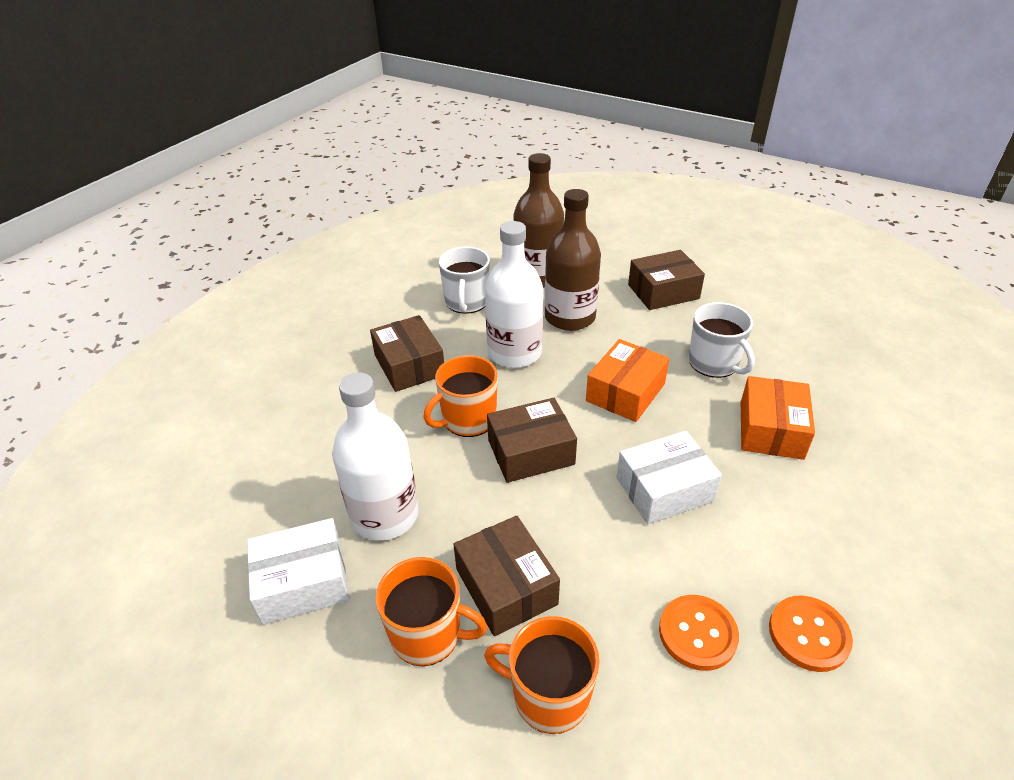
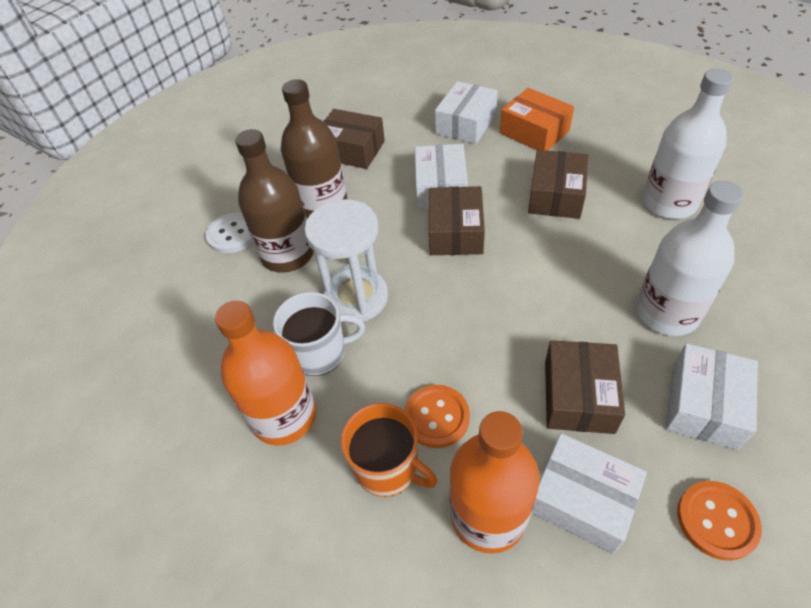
orange bottle: 0 -> 2
orange box: 2 -> 1
orange mug: 3 -> 1
white box: 2 -> 4
white button: 0 -> 1
white hourglass: 0 -> 1
white mug: 2 -> 1

